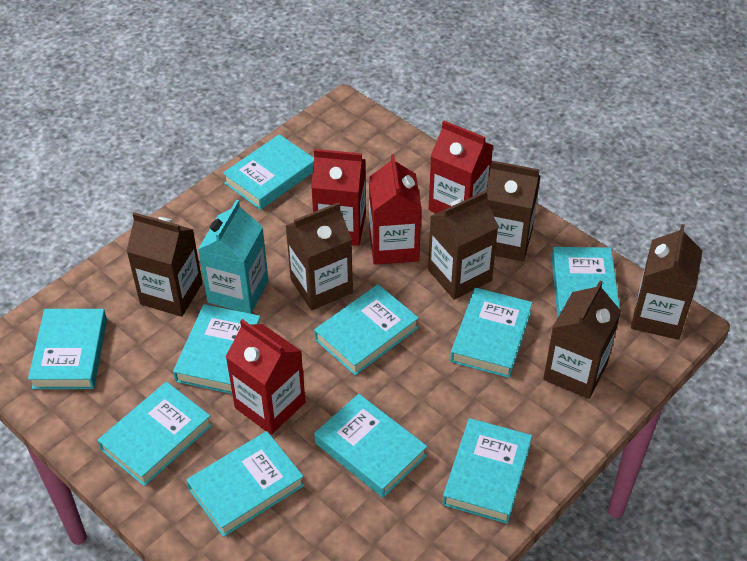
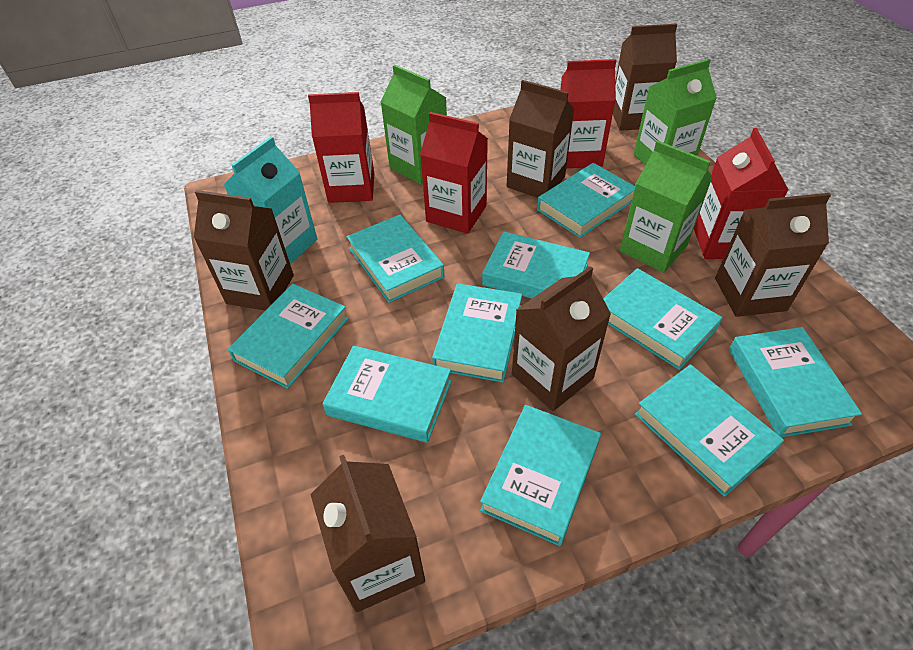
green carton: 0 -> 3

